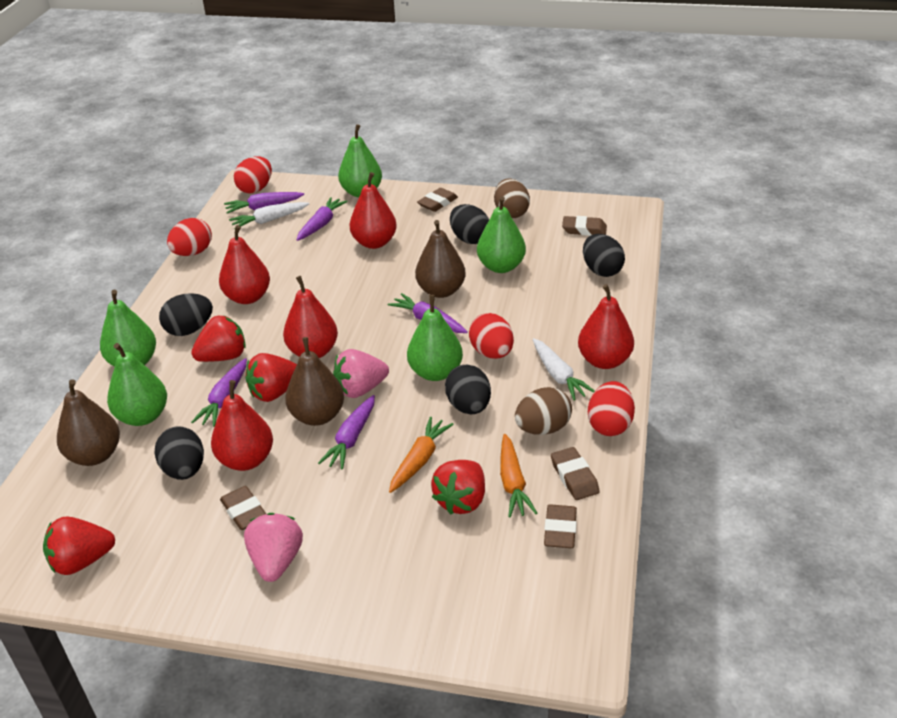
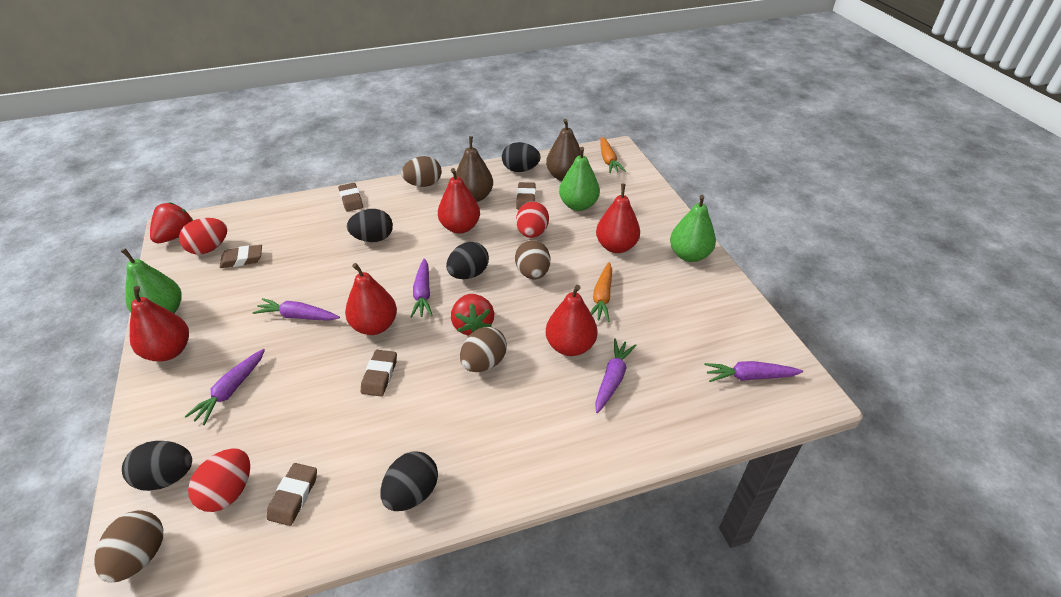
brown egg: 2 -> 4
brown pear: 3 -> 2
green pear: 5 -> 3
pink strawberry: 2 -> 0
red egg: 4 -> 3
red strawberry: 4 -> 2
white carrot: 2 -> 0

